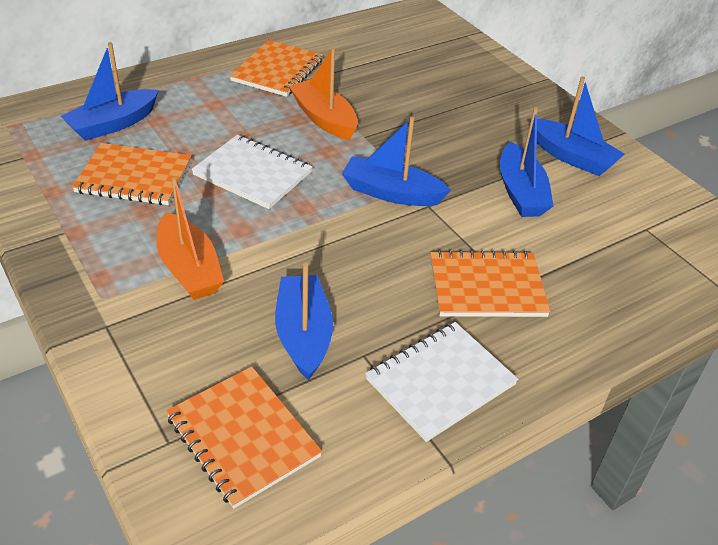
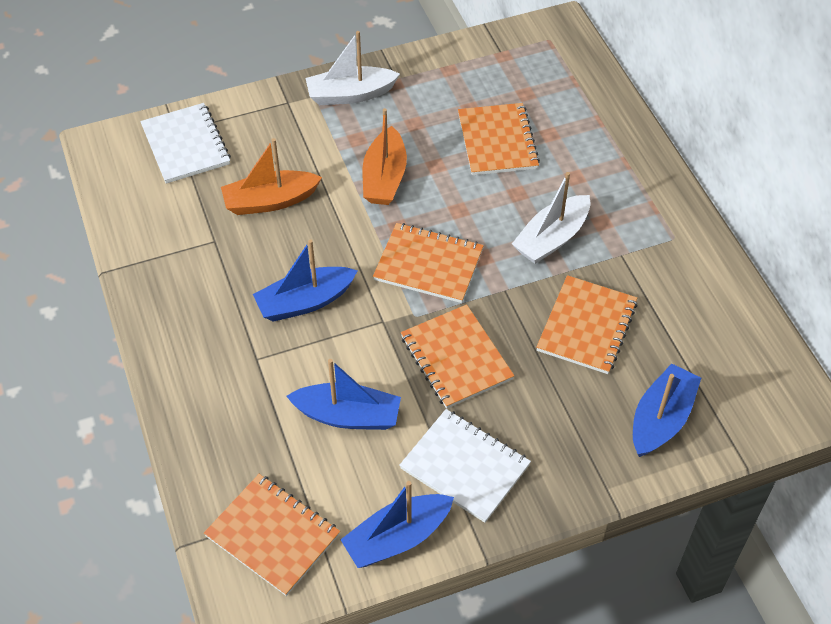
blue boat: 5 -> 4
orange notebook: 4 -> 5
white boat: 0 -> 2

